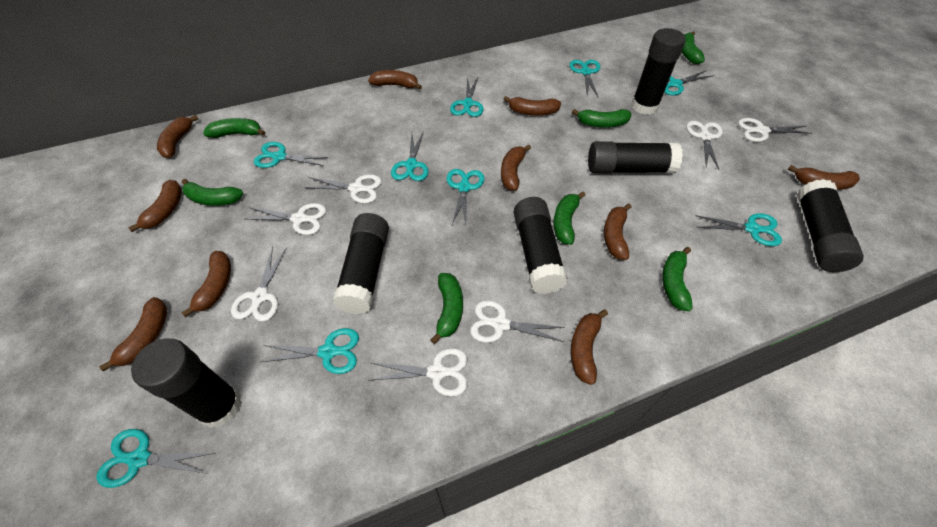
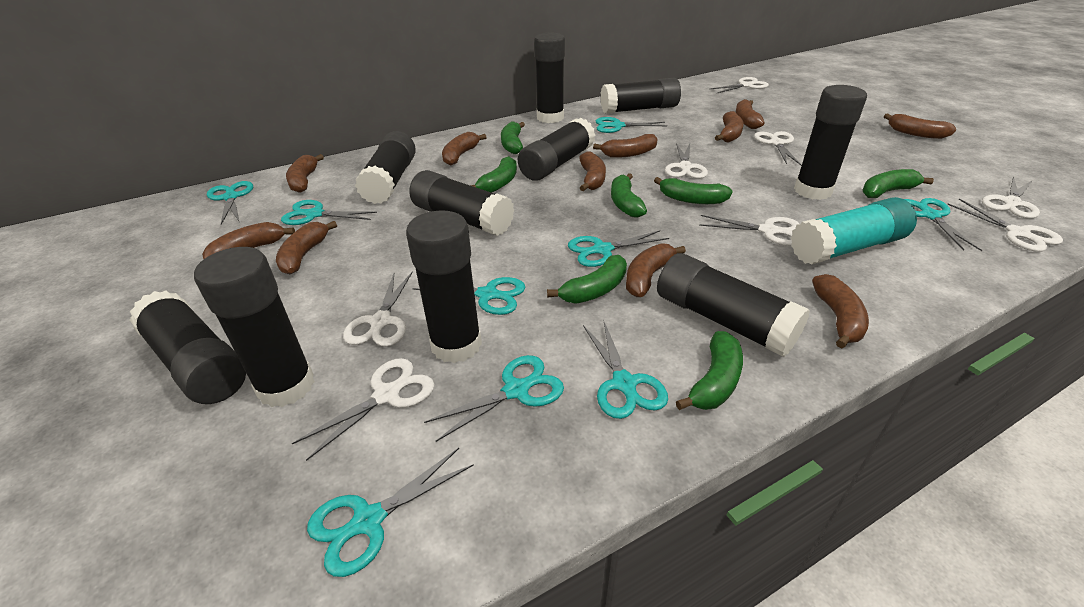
black glue stick: 6 -> 10
brown banana: 10 -> 11
turquoise glue stick: 0 -> 1
white scissors: 7 -> 8

